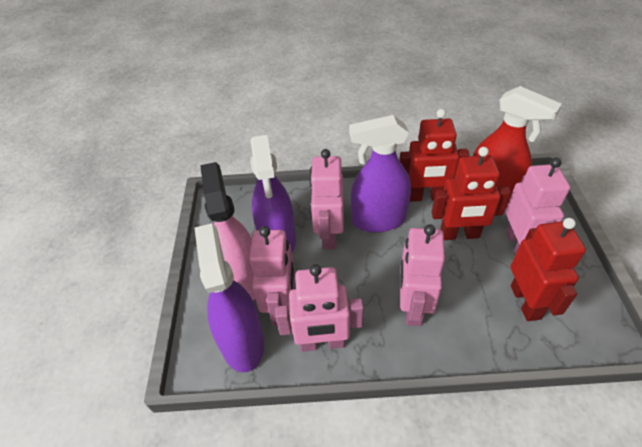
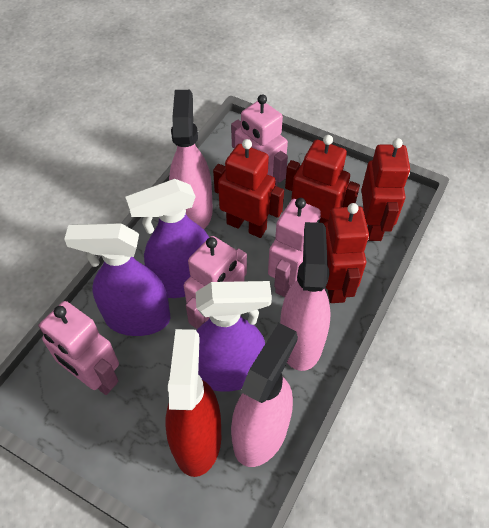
pink robot: 5 -> 4
pink spray bottle: 1 -> 3
red robot: 3 -> 4

